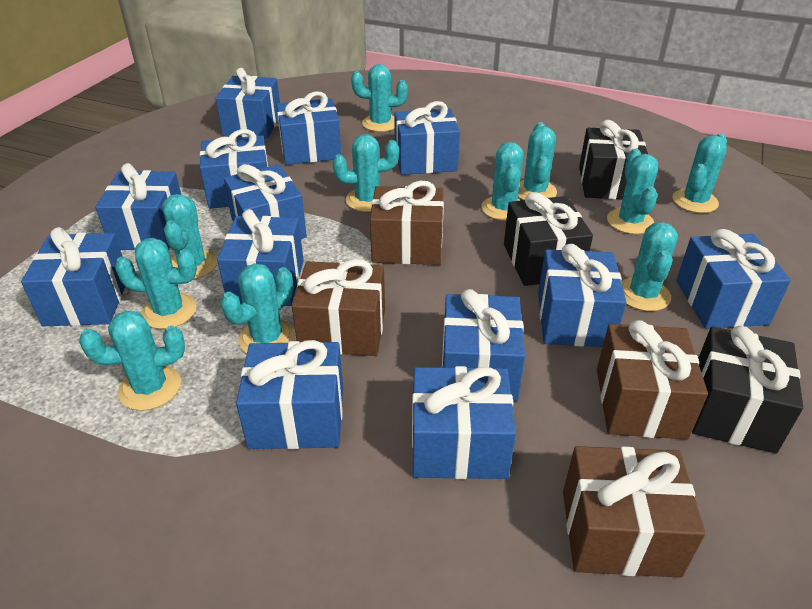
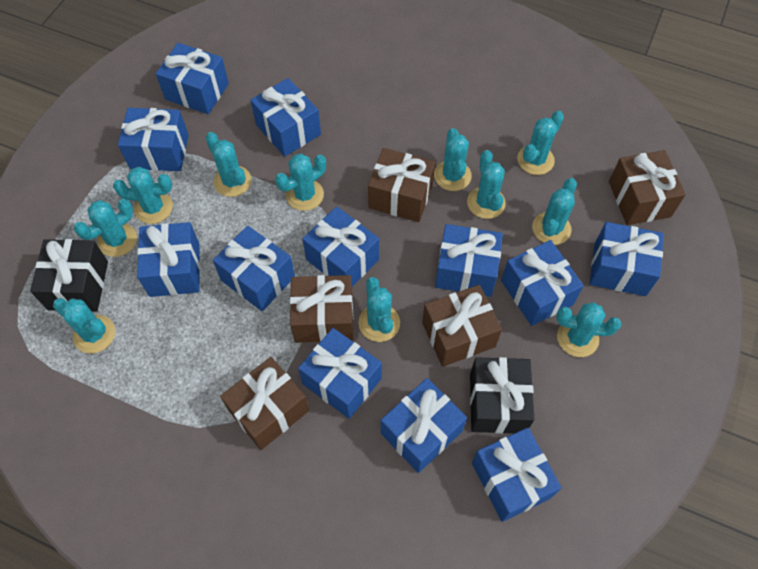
black gift: 3 -> 2
blue gift: 13 -> 12
brown gift: 4 -> 5

